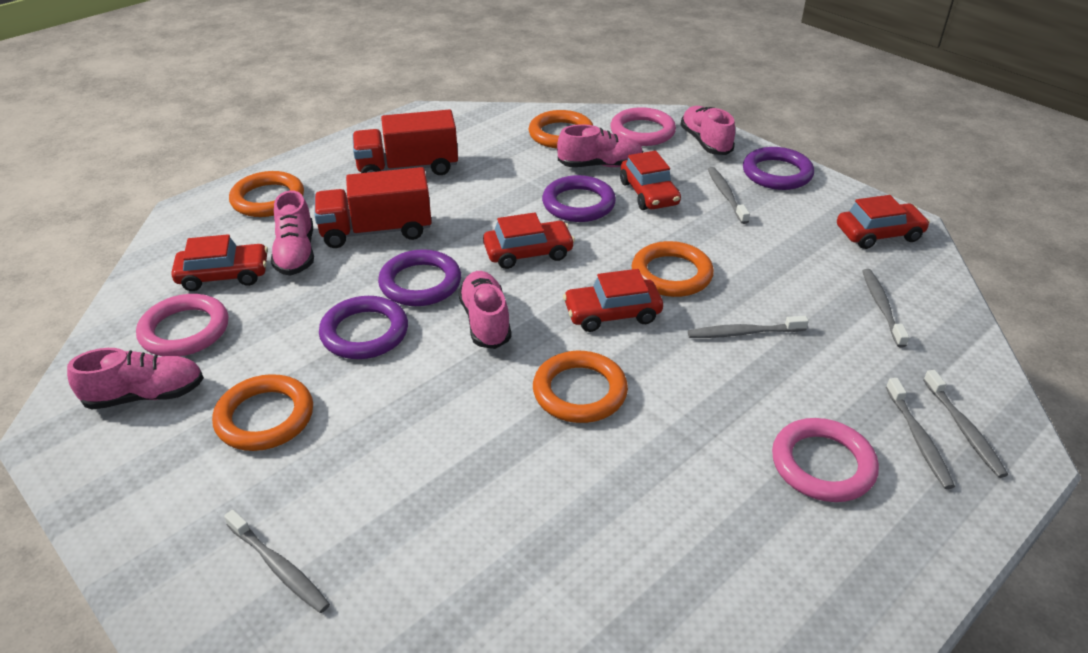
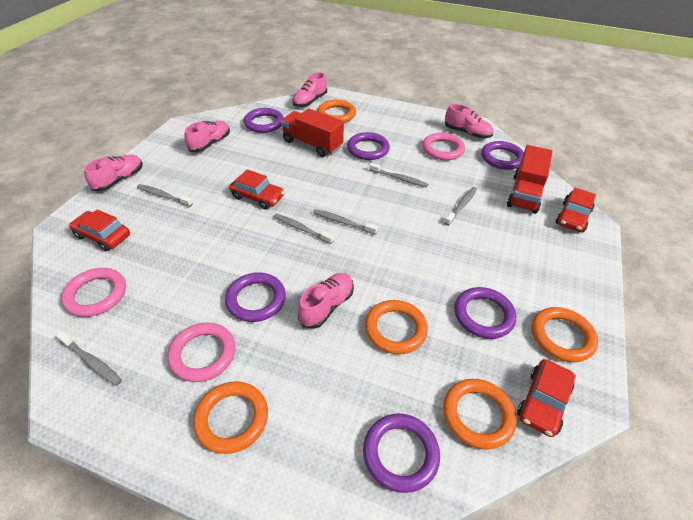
purple ring: 4 -> 6
red car: 5 -> 4

